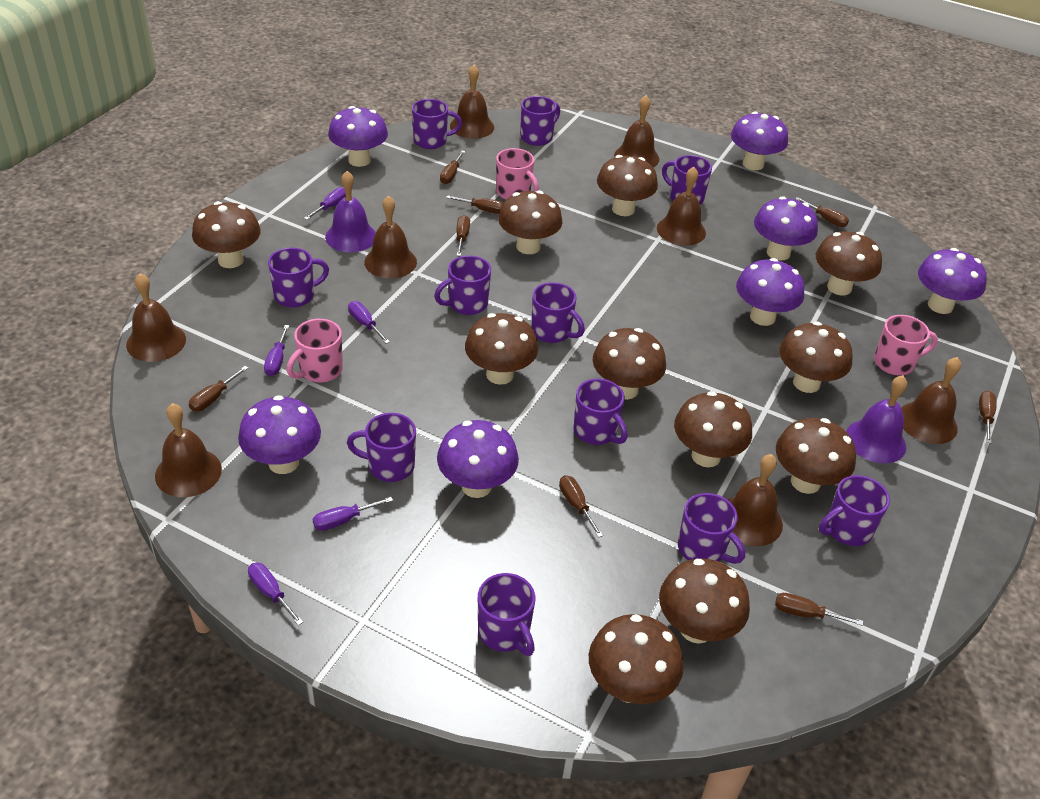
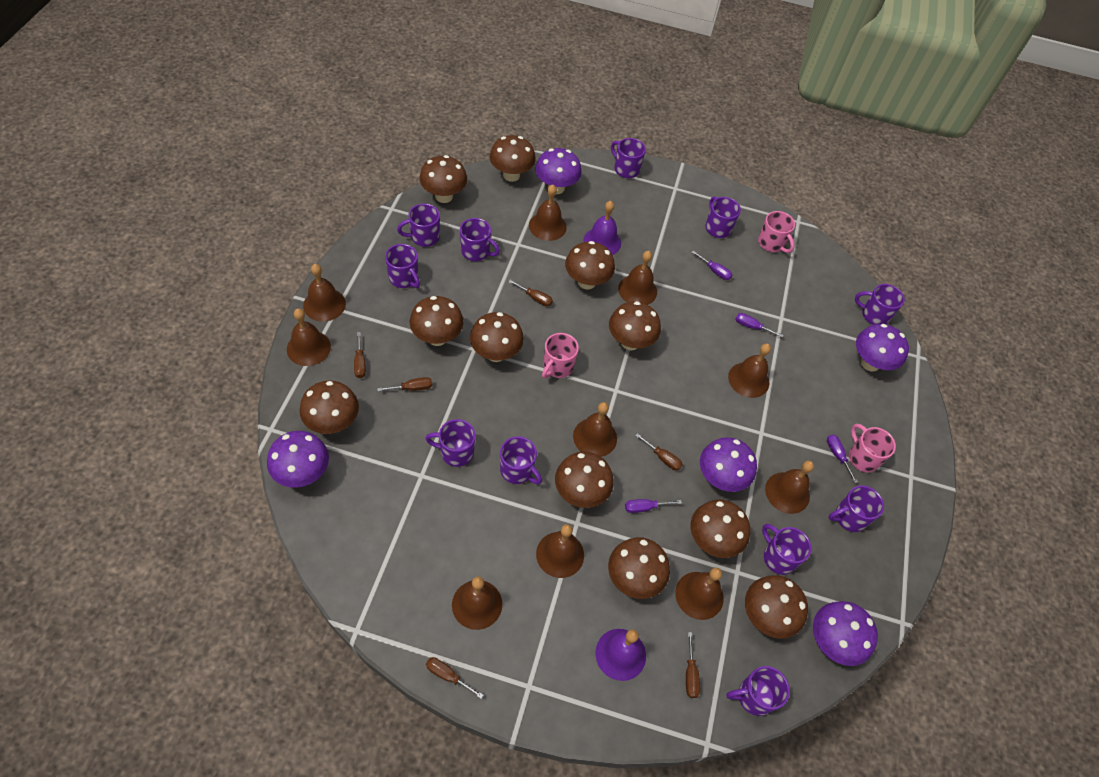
brown bell: 8 -> 10
brown screwdriver: 8 -> 6
purple mushroom: 7 -> 5
purple screwdriver: 5 -> 4

